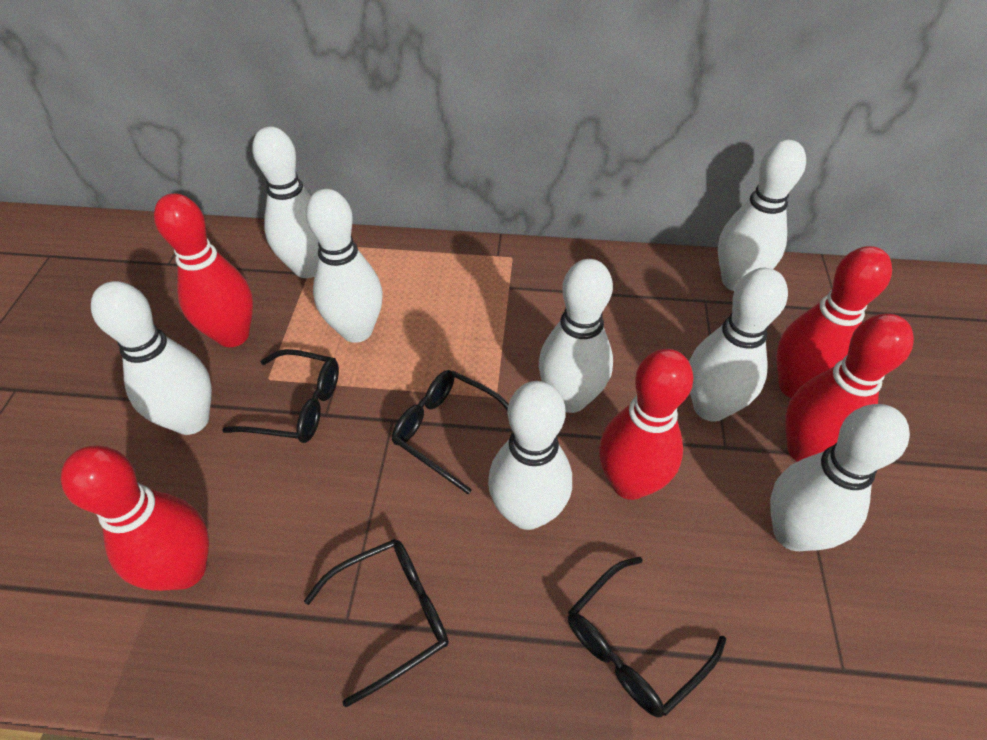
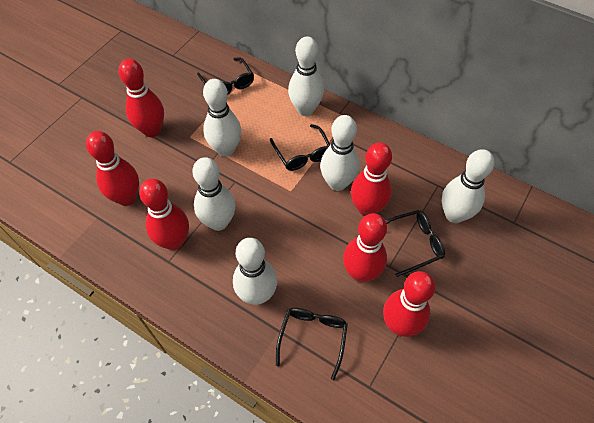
red bowling pin: 5 -> 6
white bowling pin: 8 -> 6

